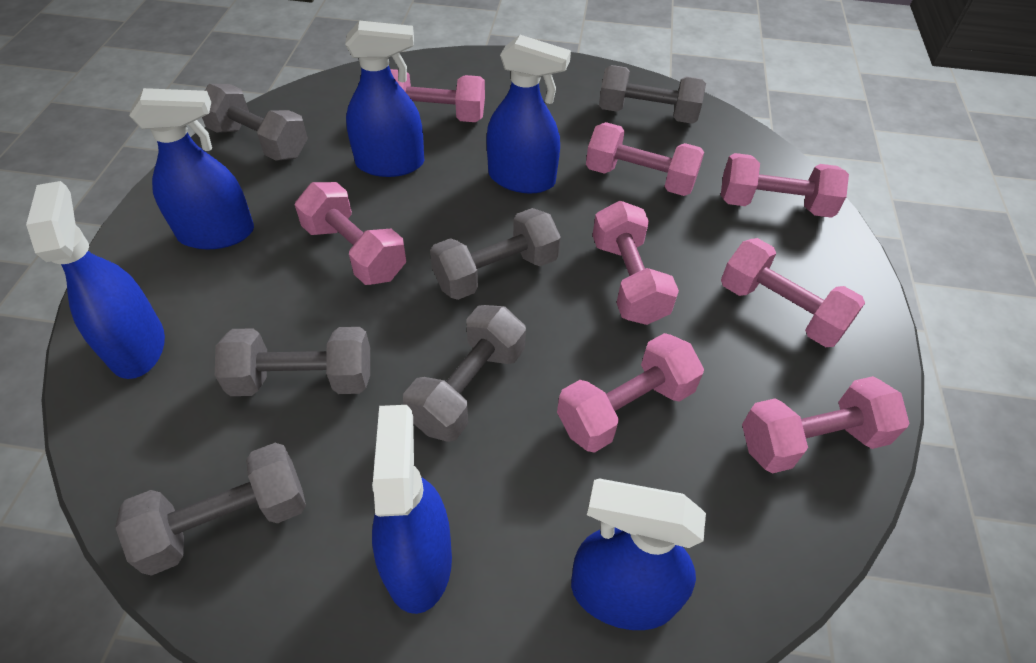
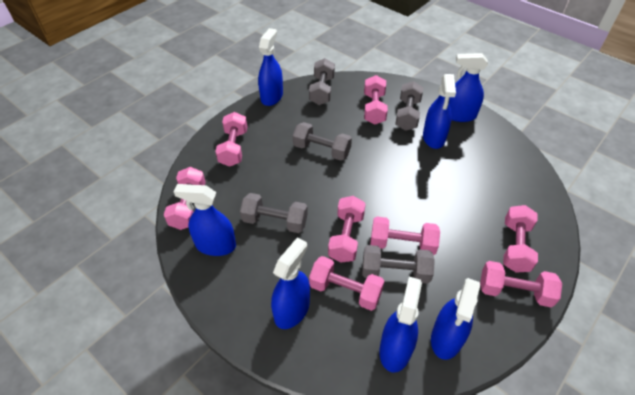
blue spray bottle: 6 -> 7
grey dumbbell: 6 -> 5

